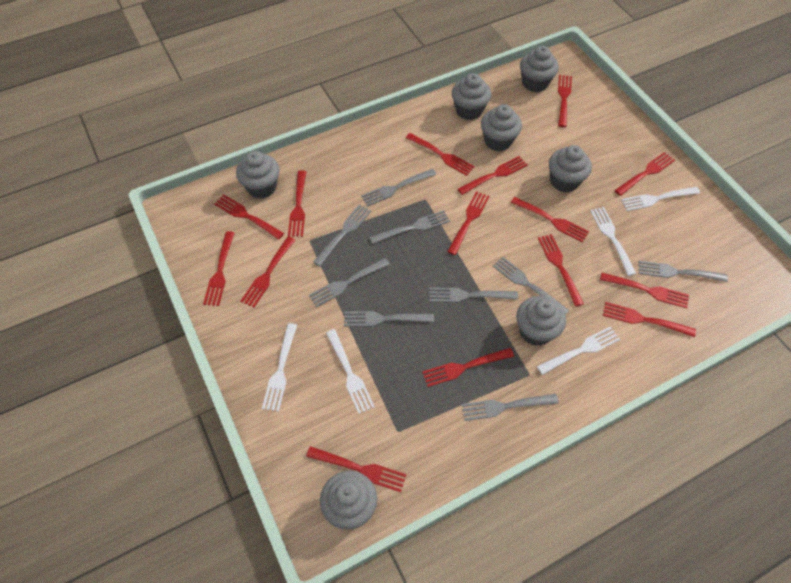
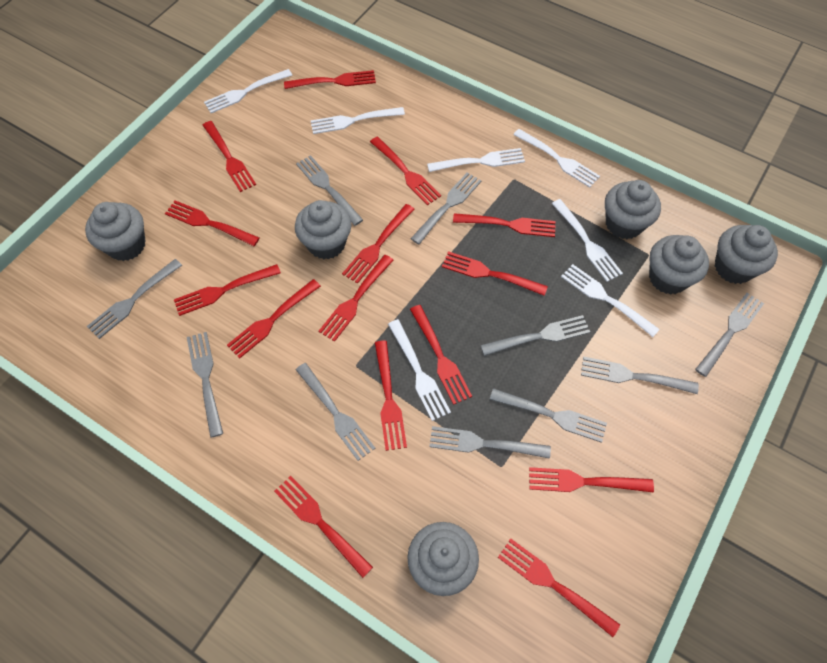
grey cupcake: 7 -> 6
grey fork: 9 -> 10
white fork: 5 -> 7

